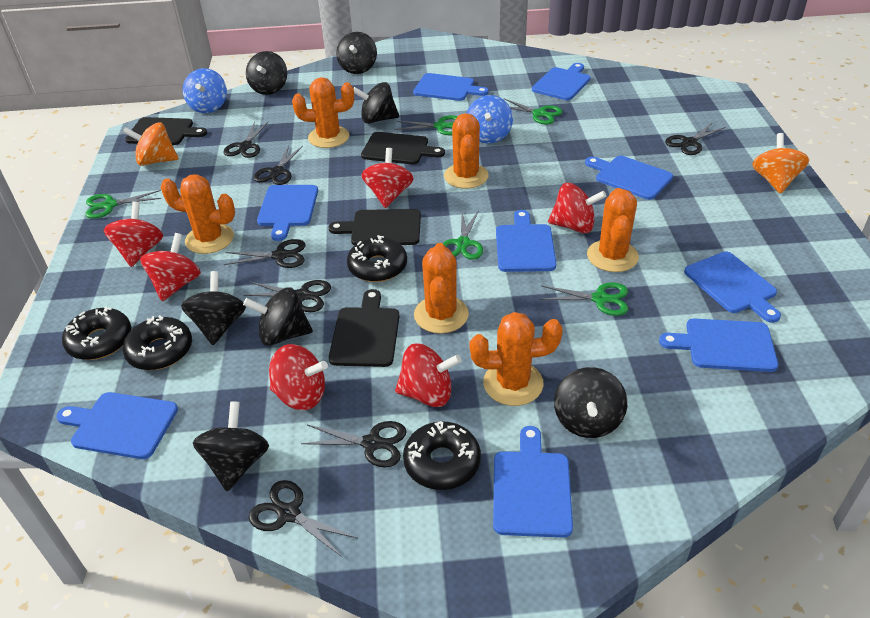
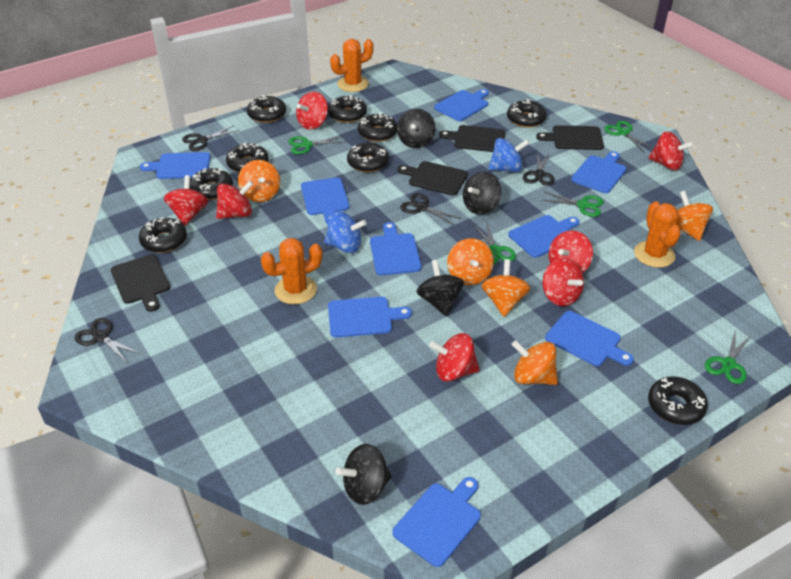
black donut: 4 -> 9
black scissors: 7 -> 4
black spinning top: 7 -> 4
orange cactus: 6 -> 3
orange spinning top: 2 -> 5
red spinning top: 6 -> 7

